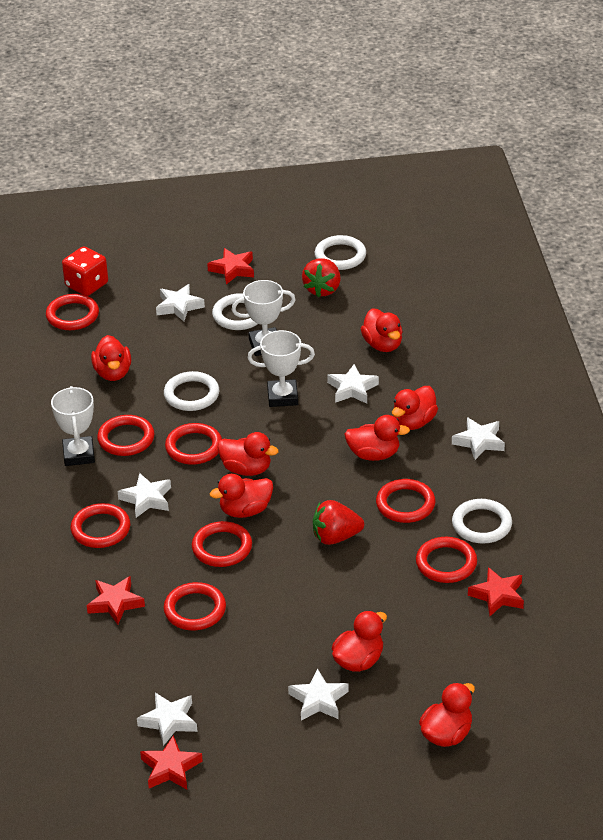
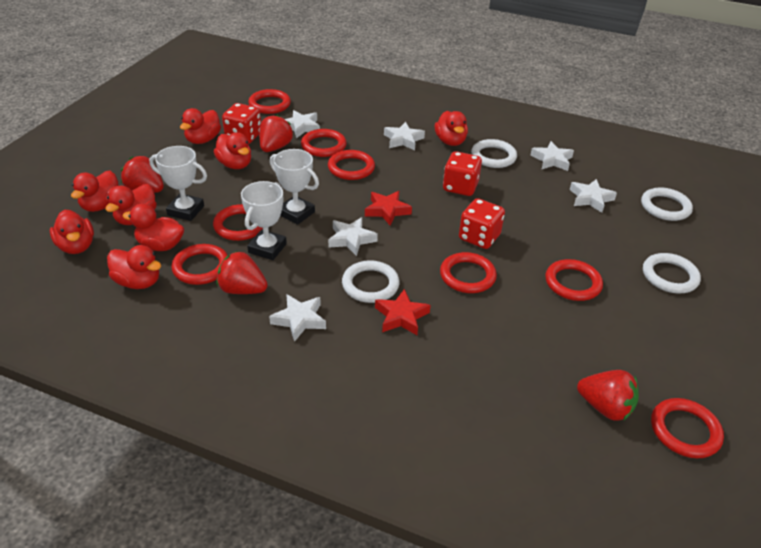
red dice: 1 -> 3
red star: 4 -> 2
red strawberry: 2 -> 4

